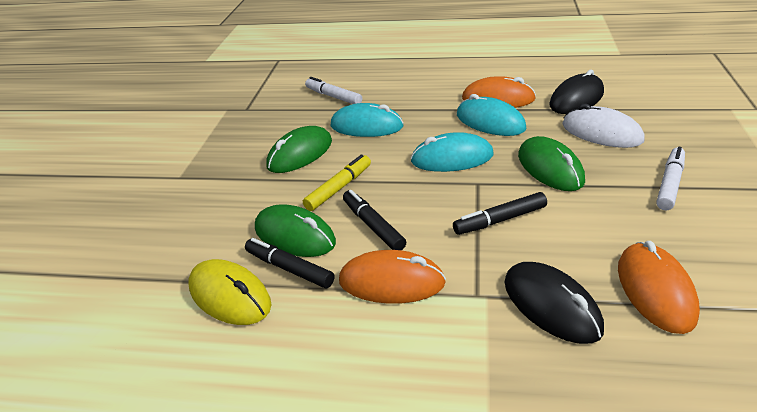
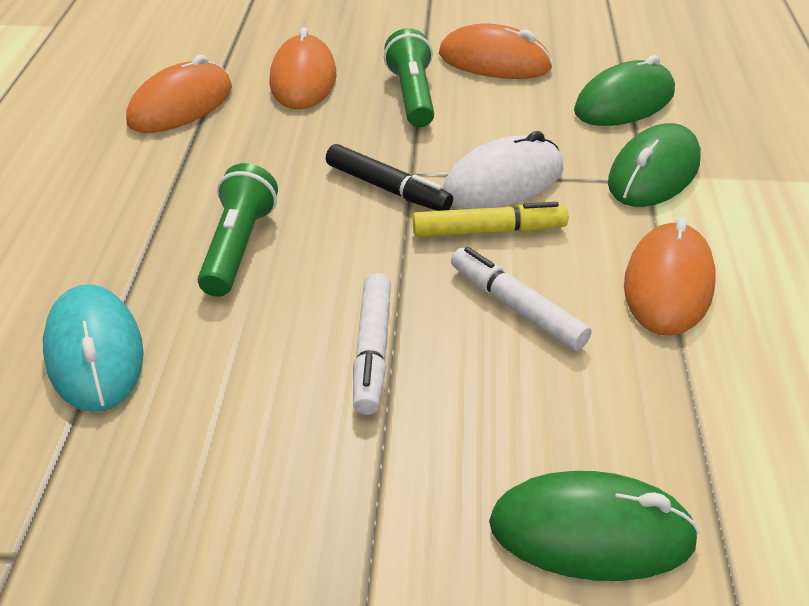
black marker: 3 -> 1
black mouse: 2 -> 0
green flashlight: 0 -> 2
orange mouse: 3 -> 4
turquoise mouse: 3 -> 1
yellow mouse: 1 -> 0

